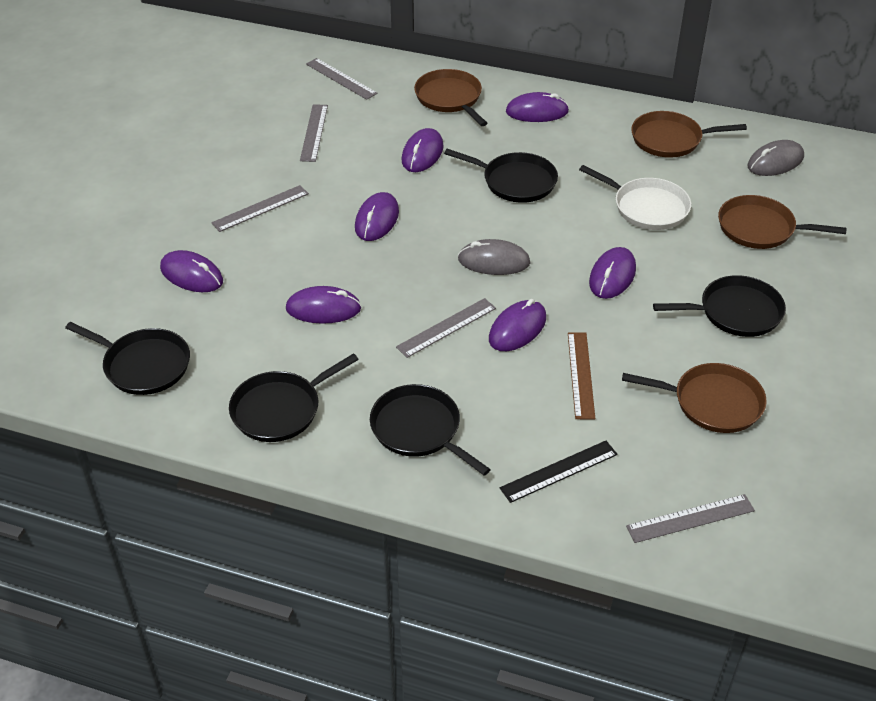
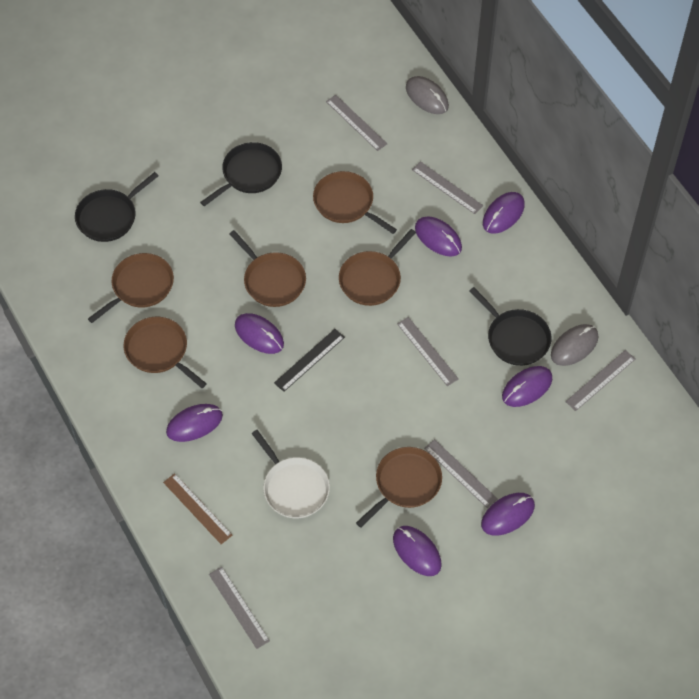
black pan: 5 -> 3
brown pan: 4 -> 6
grey ruler: 5 -> 6

